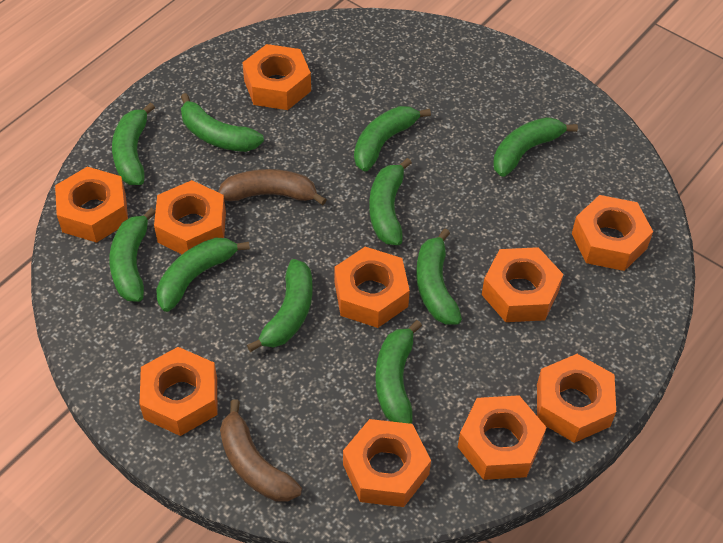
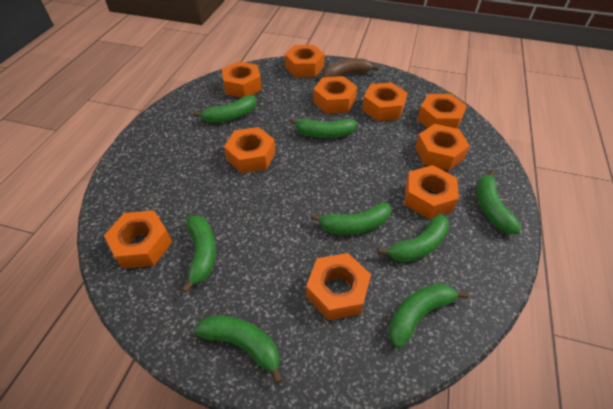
brown banana: 2 -> 1
green banana: 10 -> 8

